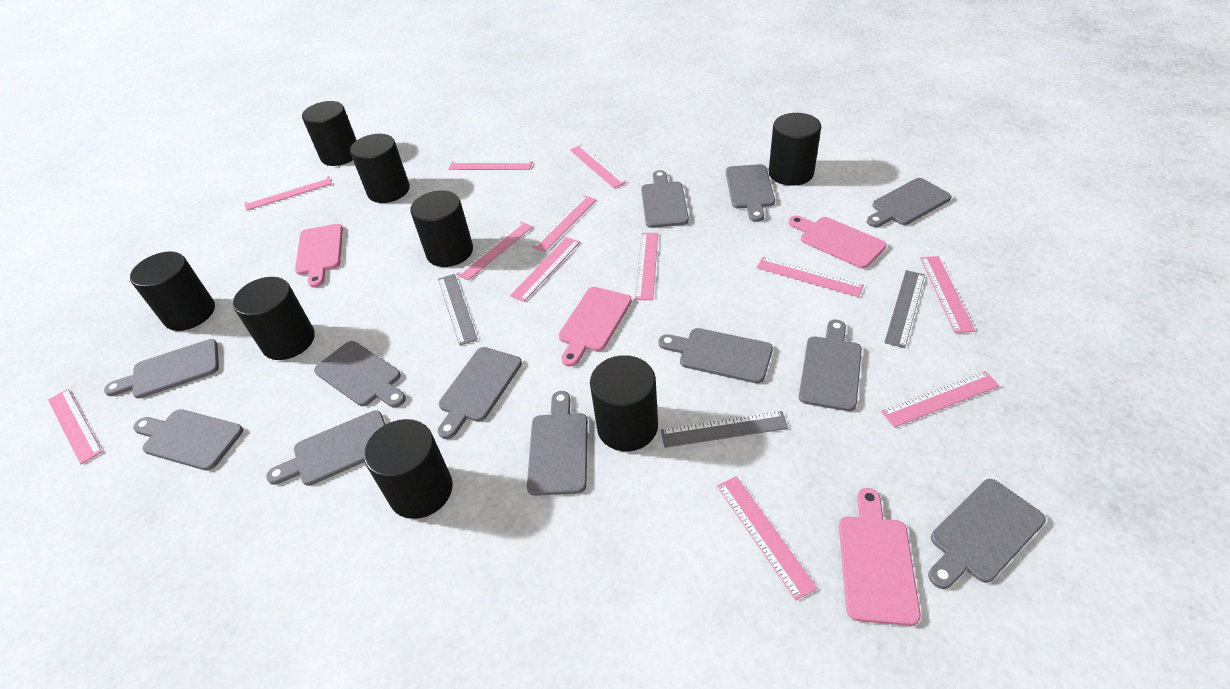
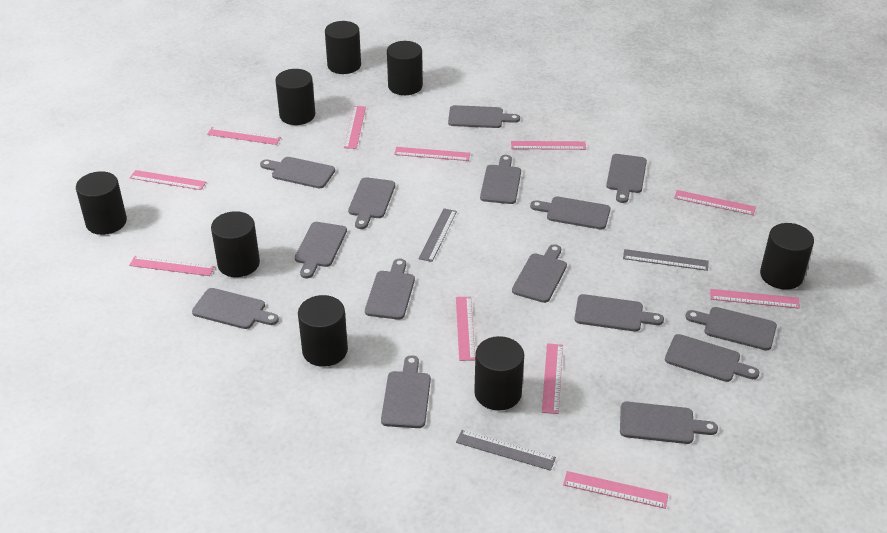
grey cutting board: 12 -> 15
pink cutting board: 4 -> 0
pink ruler: 12 -> 11

